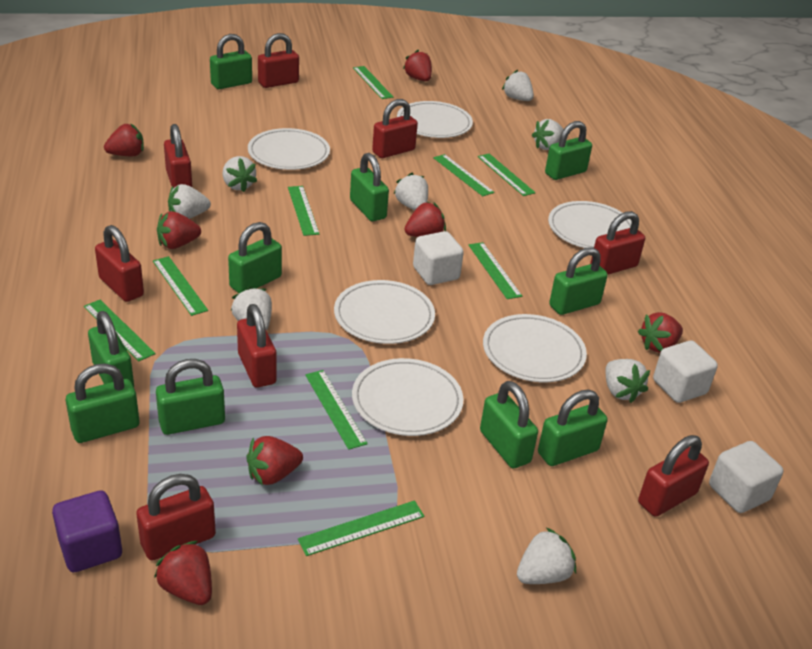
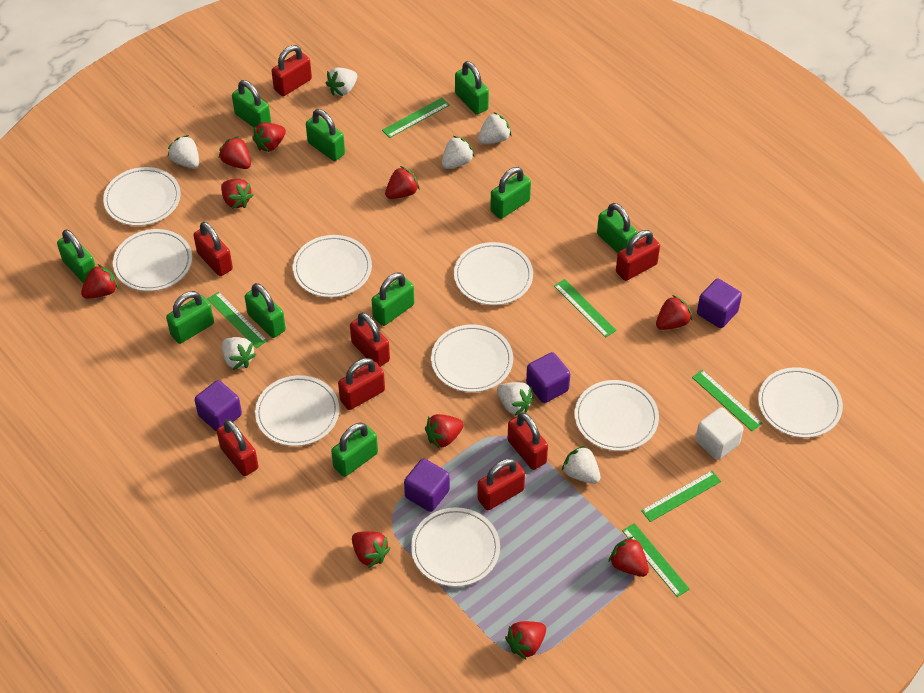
green ruler: 9 -> 6
purple cube: 1 -> 4
red strawberry: 7 -> 10
white cube: 3 -> 1
white plate: 6 -> 9
white strawberry: 8 -> 7

